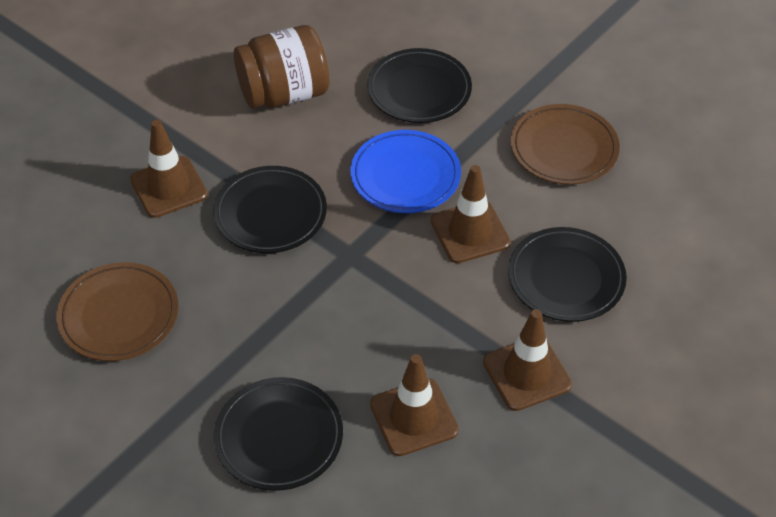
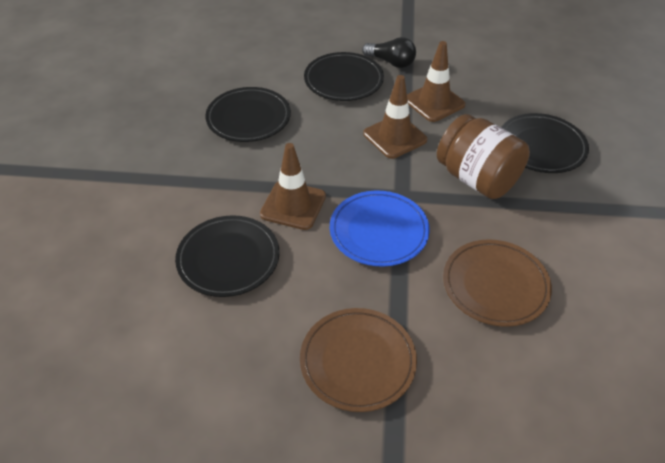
black light bulb: 0 -> 1
brown traffic cone: 4 -> 3

